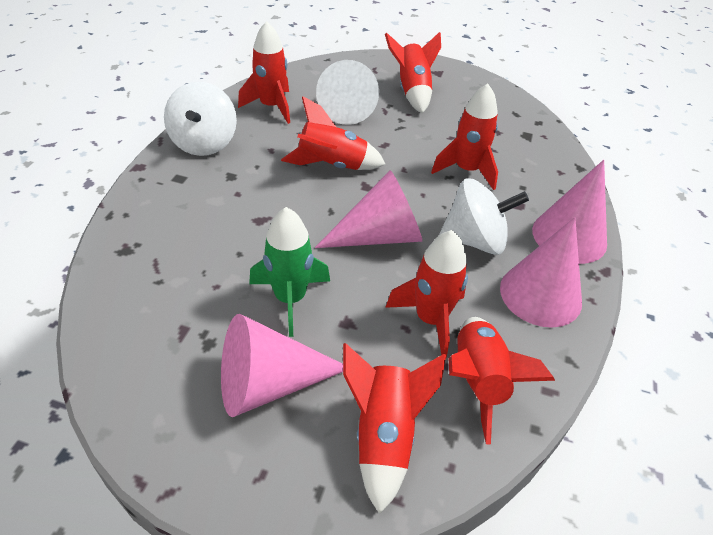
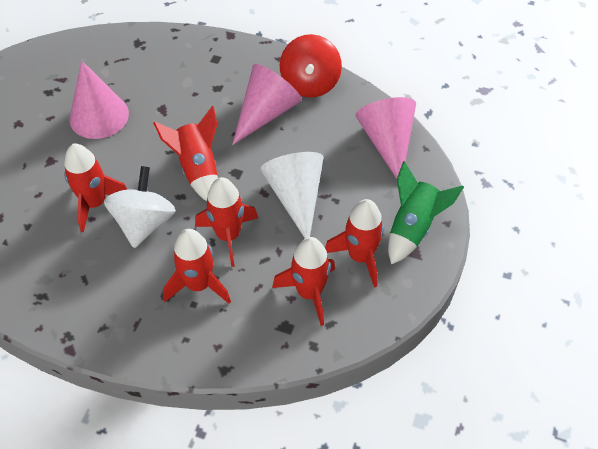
pink cone: 4 -> 3
red rocket: 7 -> 6
red spinning top: 0 -> 1
white spinning top: 2 -> 1

